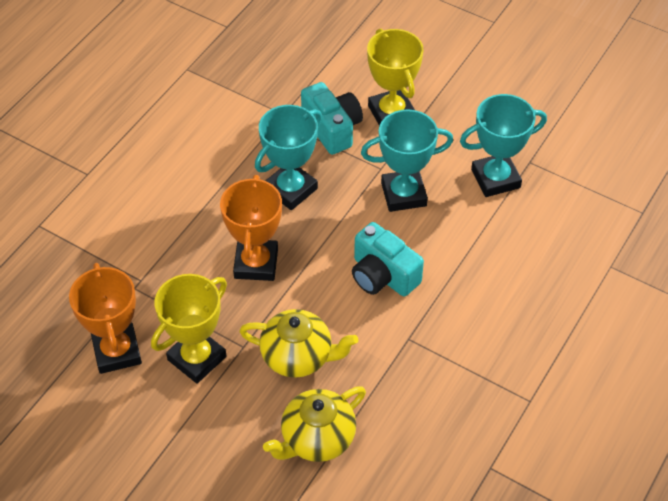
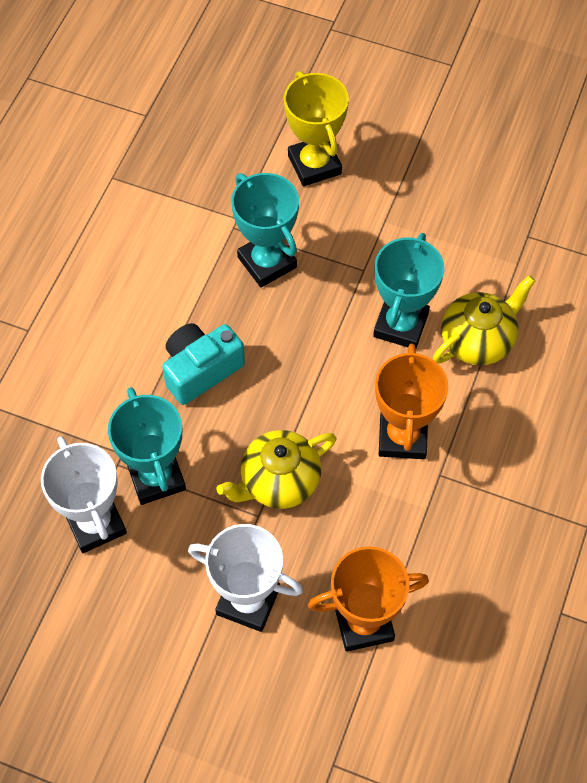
turquoise camera: 2 -> 1
white trophy: 0 -> 2
yellow trophy: 2 -> 1

